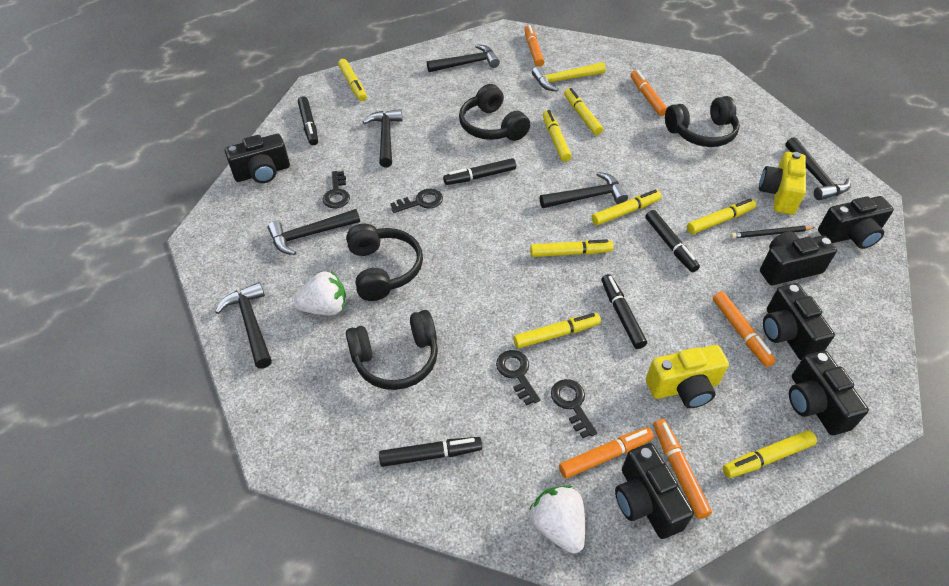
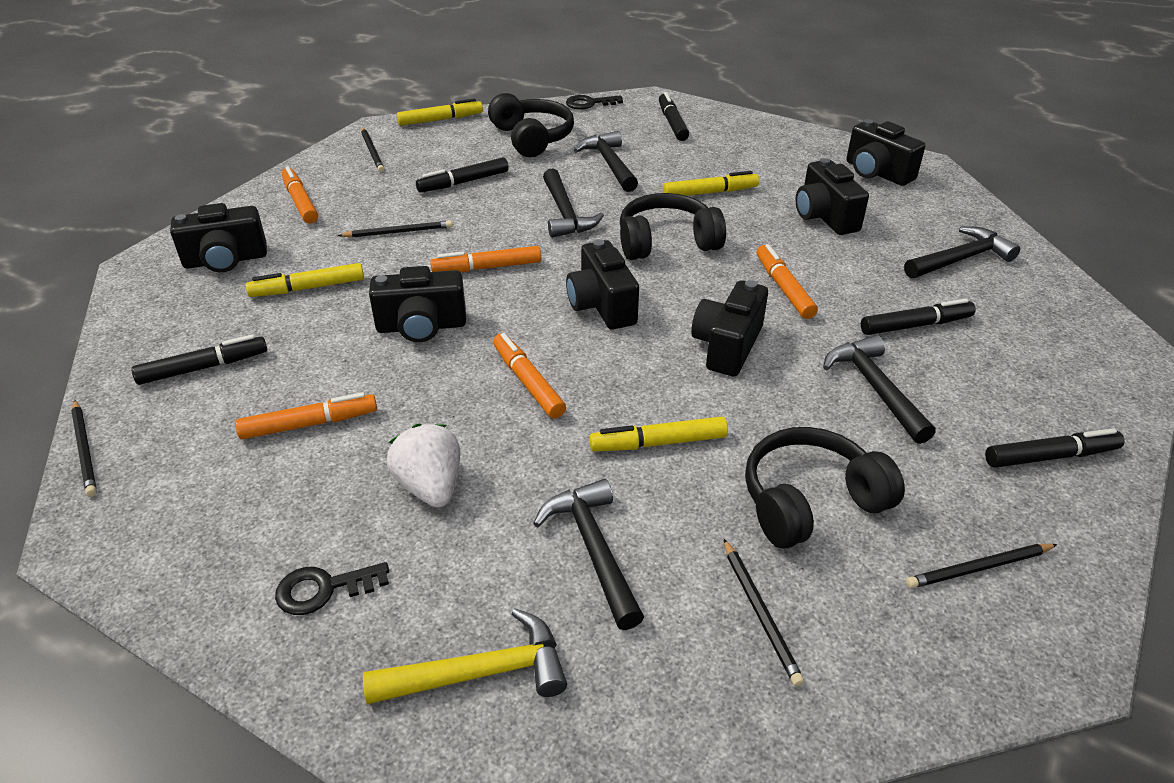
black hammer: 6 -> 5
black headphones: 4 -> 3
black key: 4 -> 2
black pencil: 1 -> 5
white strawberry: 2 -> 1
yellow camera: 2 -> 0
yellow marker: 8 -> 4

